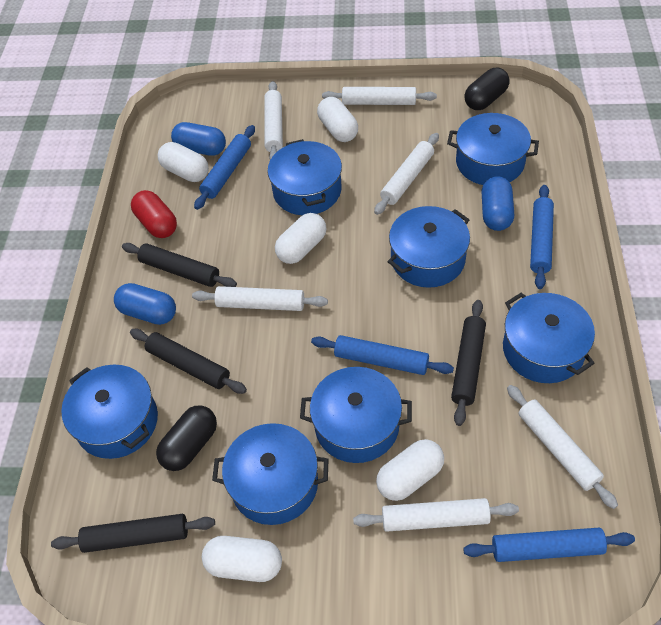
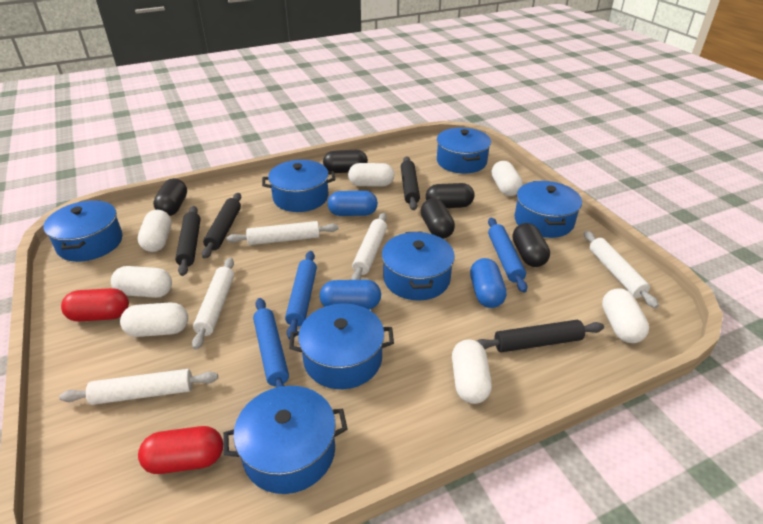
black capsule: 2 -> 5
blue rolling pin: 4 -> 3
red capsule: 1 -> 2
white capsule: 5 -> 7
white rolling pin: 6 -> 5

